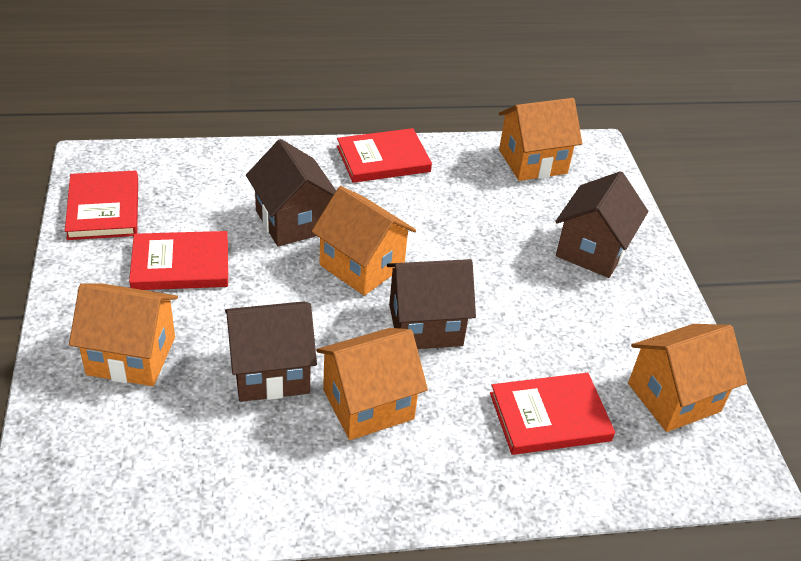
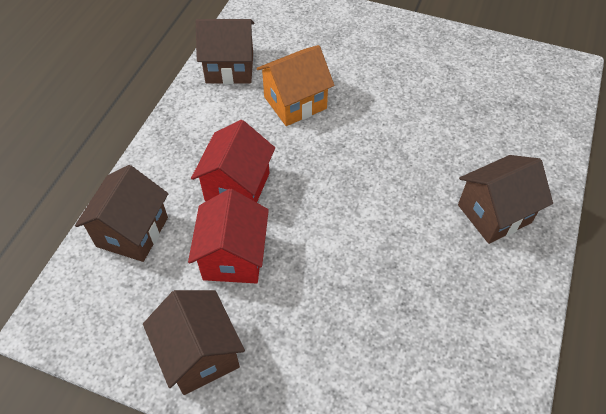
orange house: 5 -> 1
red book: 4 -> 0
red house: 0 -> 2

